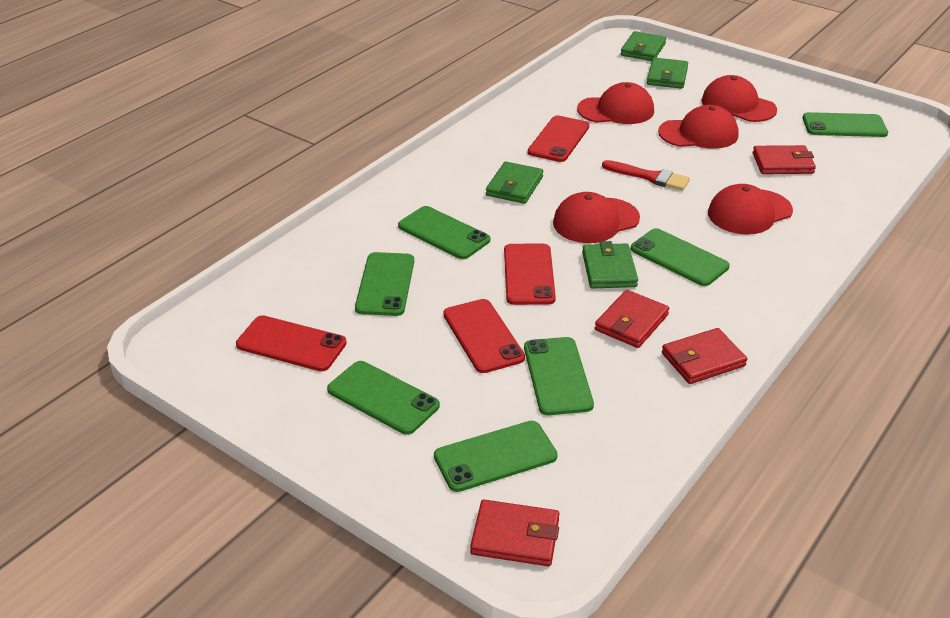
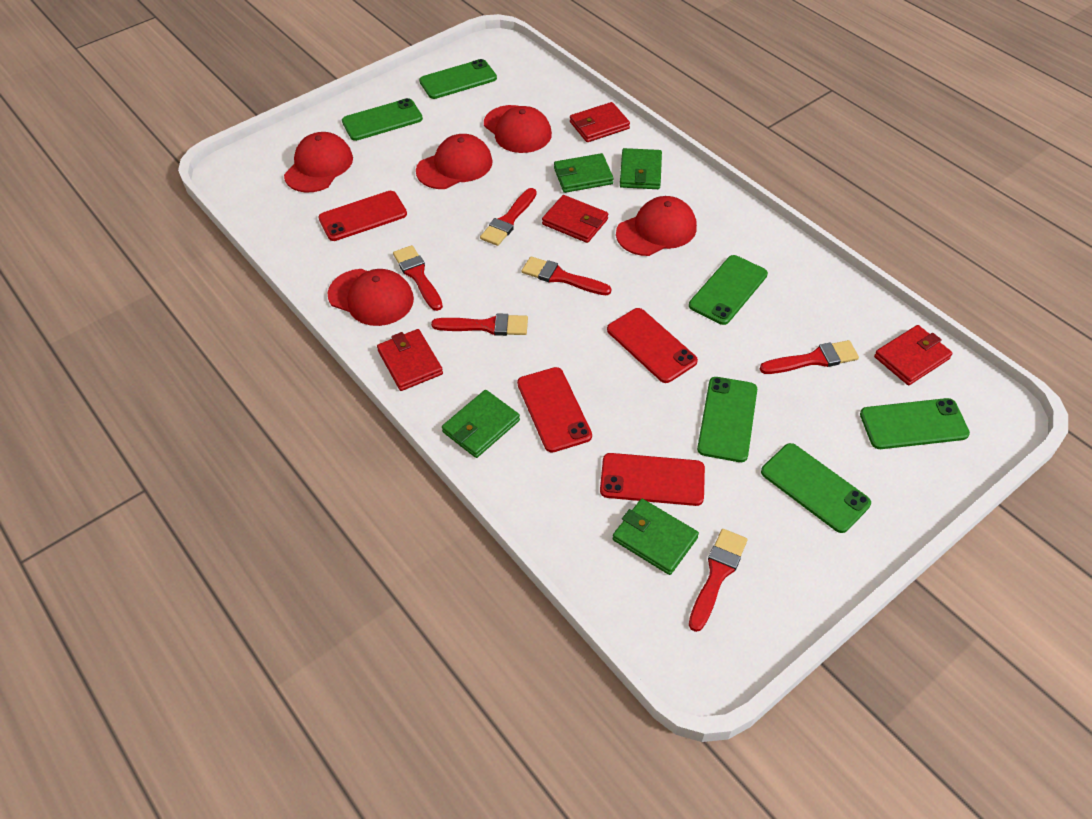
green phone: 7 -> 6
red brush: 1 -> 6

